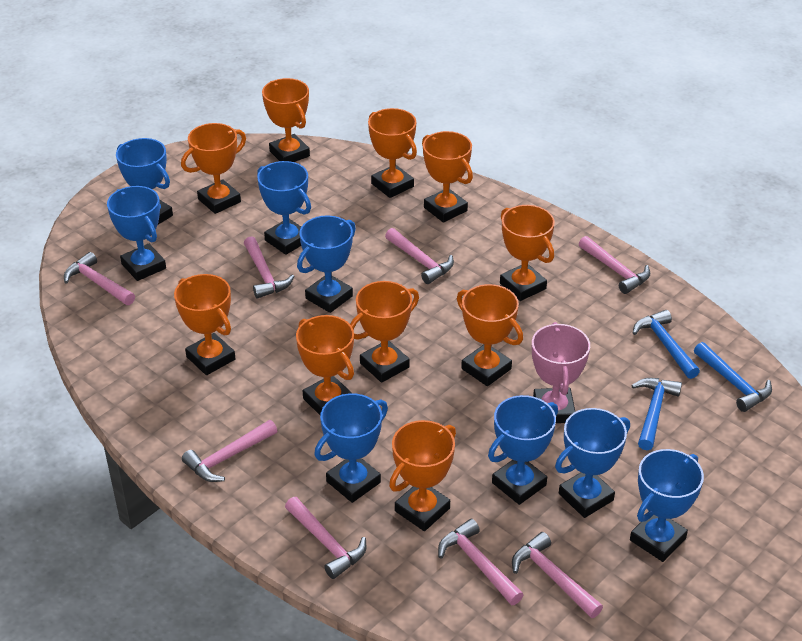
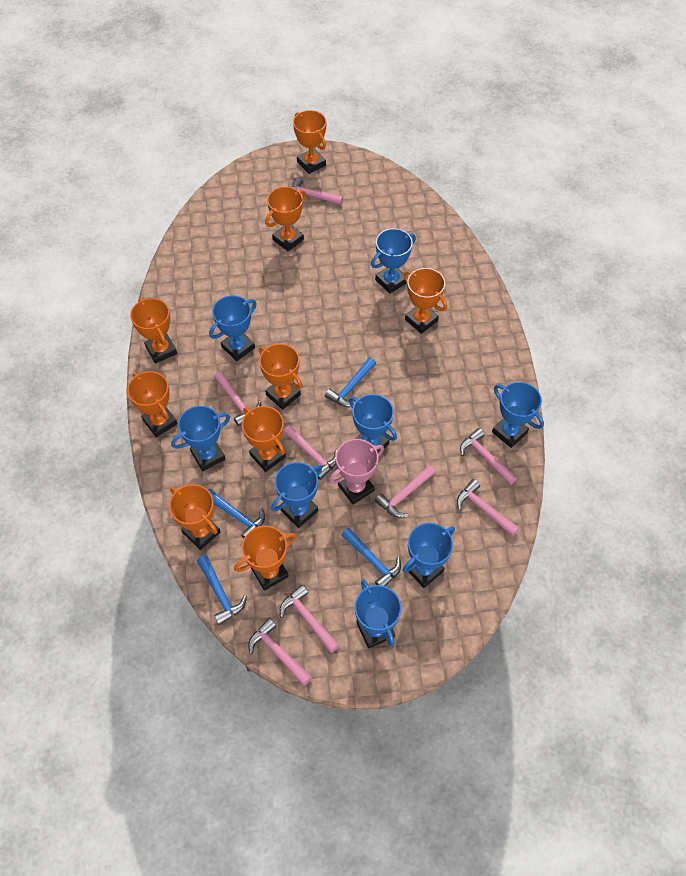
blue hammer: 3 -> 4
orange trophy: 10 -> 9

